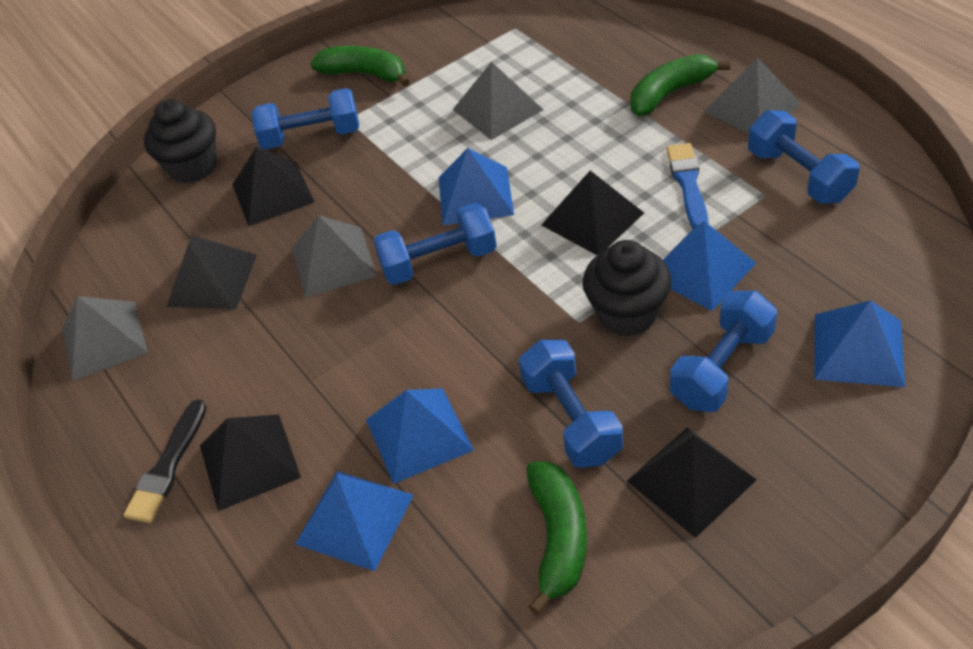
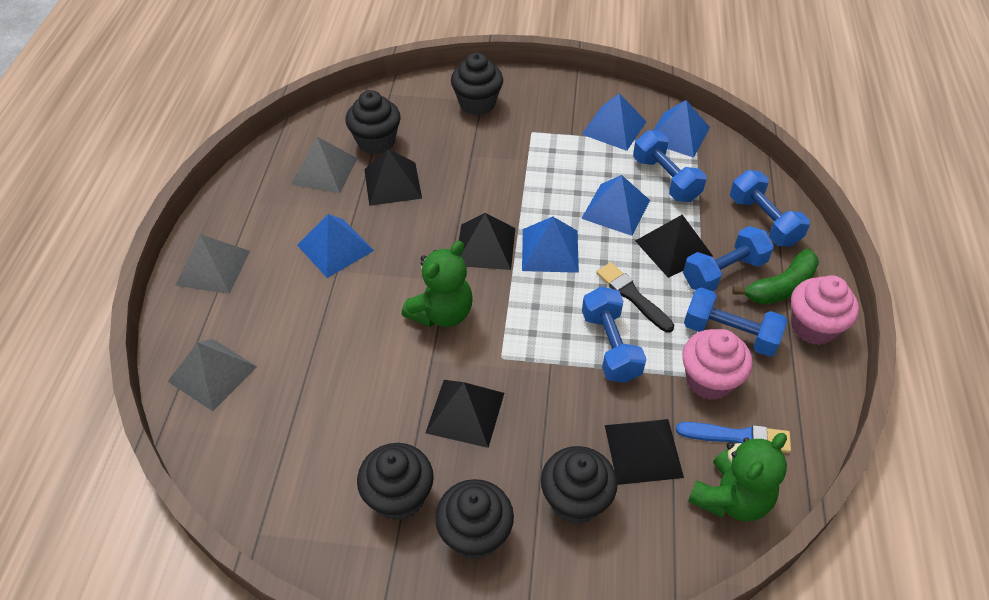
black cupcake: 2 -> 5
green banana: 3 -> 1
green teddy bear: 0 -> 2
grey pyramid: 4 -> 3
pink cupcake: 0 -> 2

